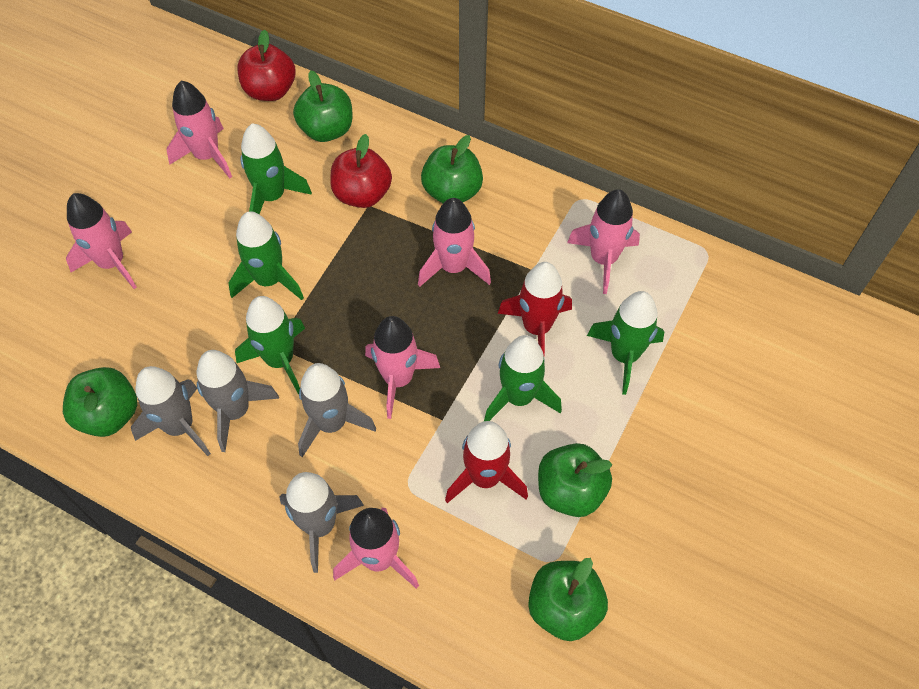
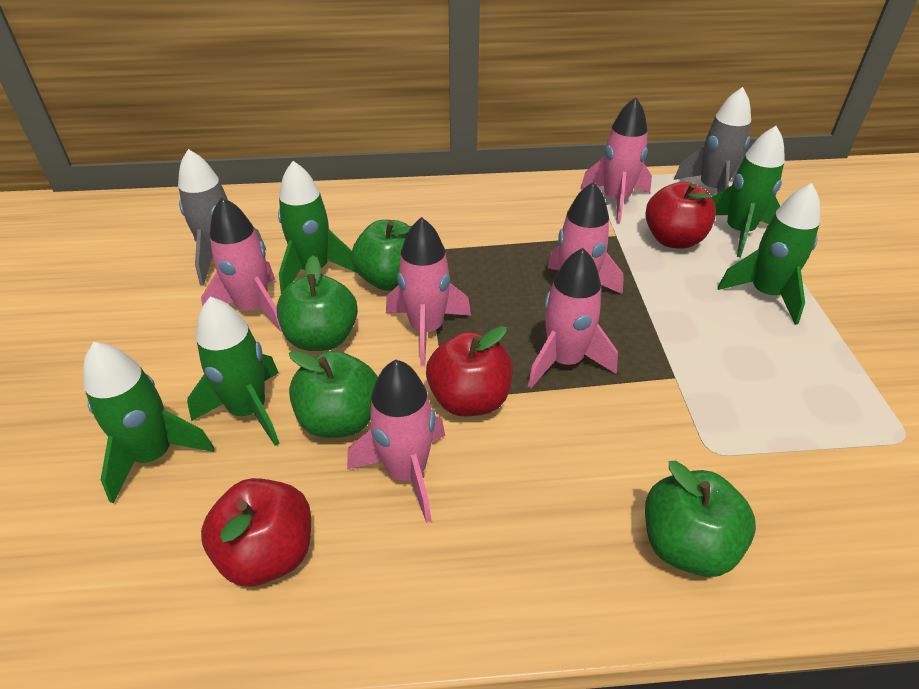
green apple: 5 -> 4
grey rocket: 4 -> 2
red apple: 2 -> 3
red rocket: 2 -> 0

